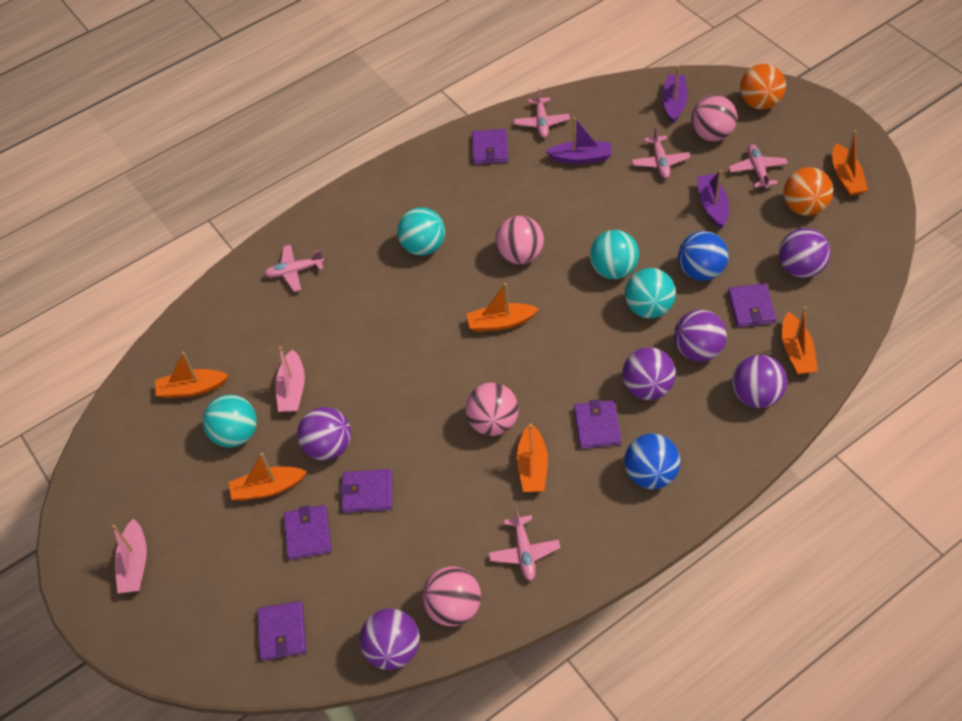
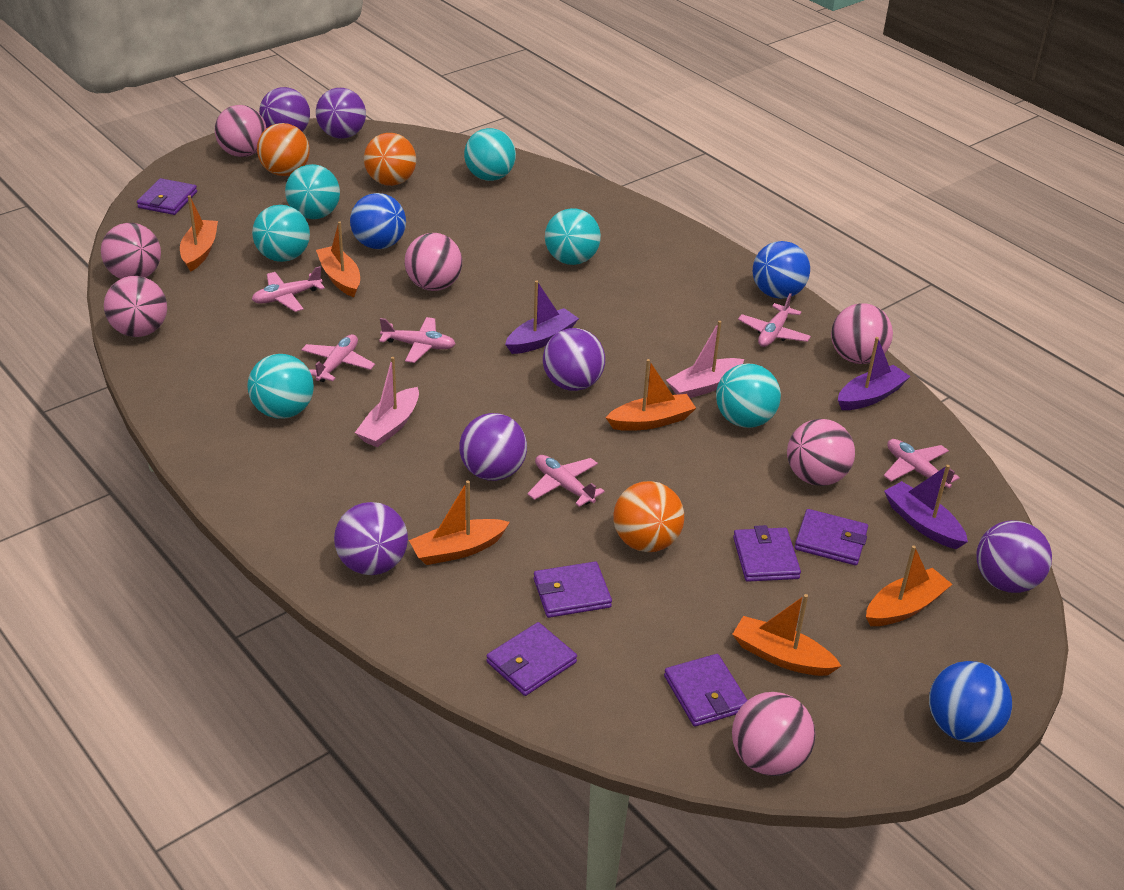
blue ball: 2 -> 3
orange ball: 2 -> 3
pink ball: 4 -> 7
pink plane: 5 -> 6
turquoise ball: 4 -> 6

